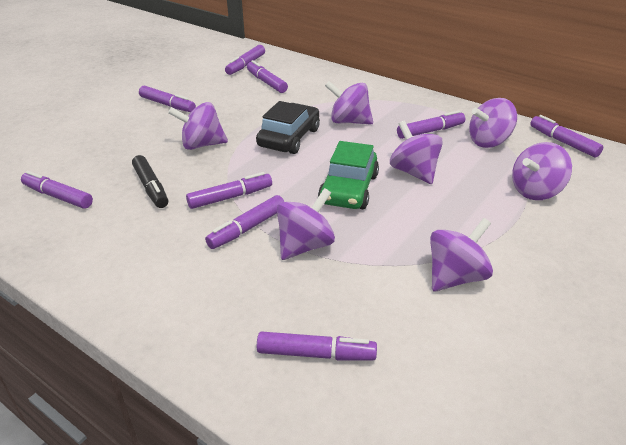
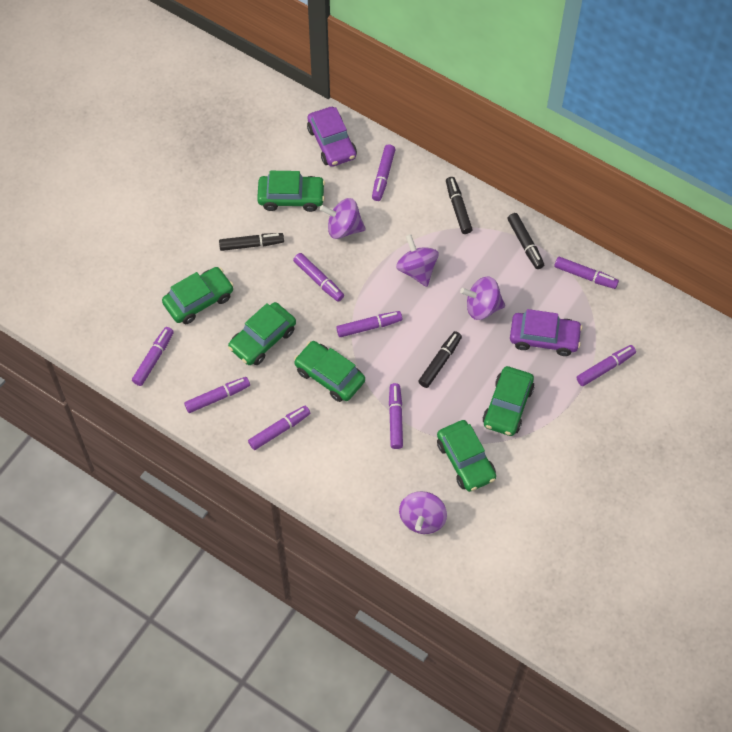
black car: 1 -> 0
black marker: 1 -> 4
green car: 1 -> 6
purple car: 0 -> 2
purple spinning top: 7 -> 4

